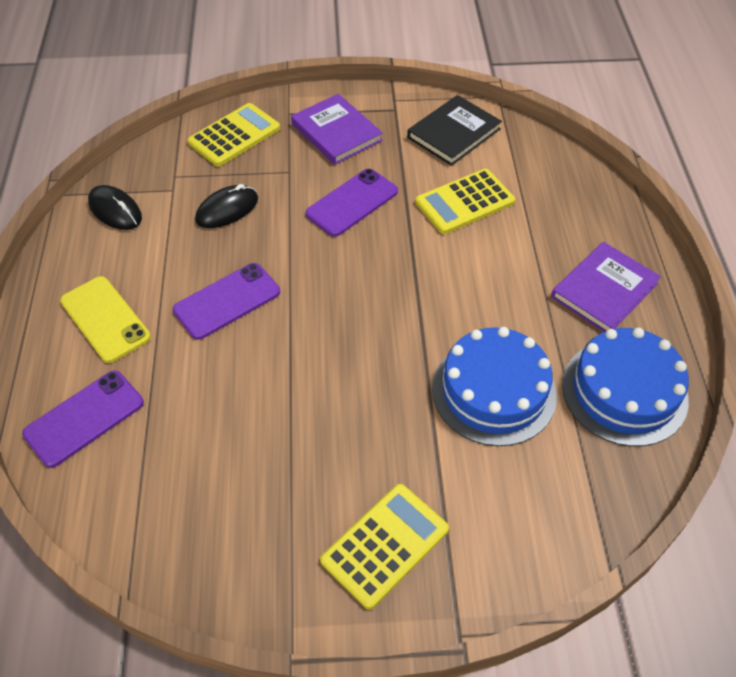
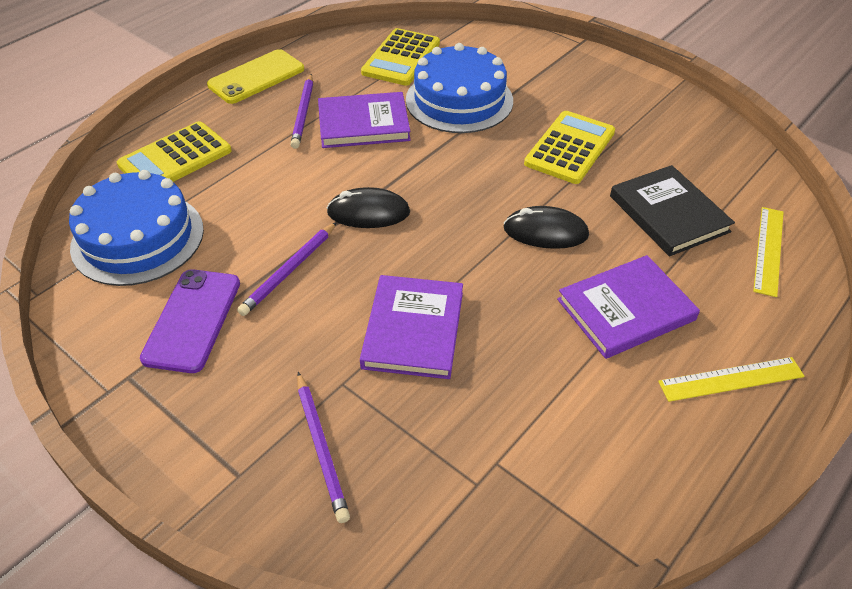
purple book: 2 -> 3
purple pencil: 0 -> 3
purple phone: 3 -> 1
yellow ruler: 0 -> 2

